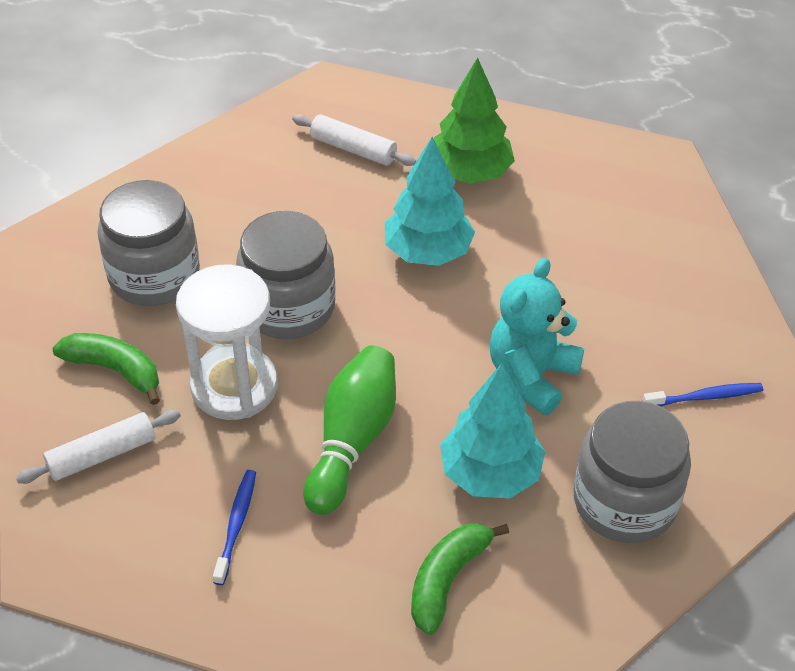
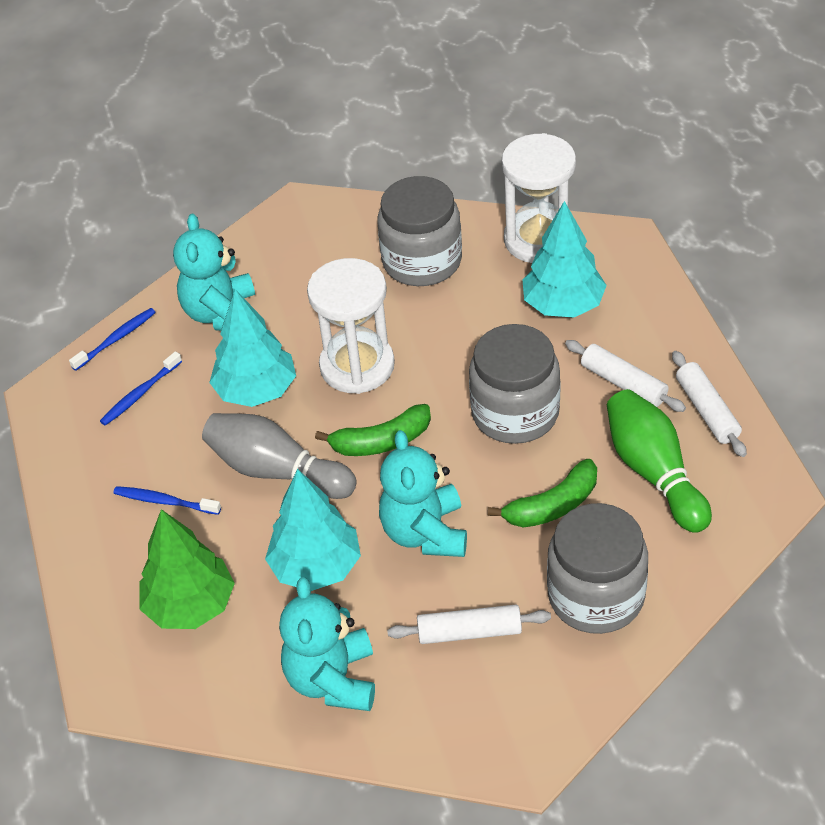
blue toothbrush: 2 -> 3
grey bowling pin: 0 -> 1
turquoise teddy bear: 1 -> 3
turquoise tree: 2 -> 3
white hourglass: 1 -> 2
white rolling pin: 2 -> 3

